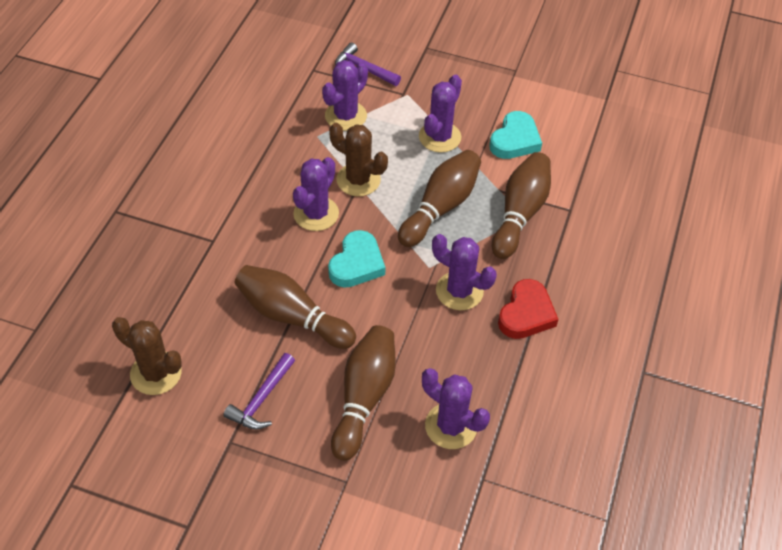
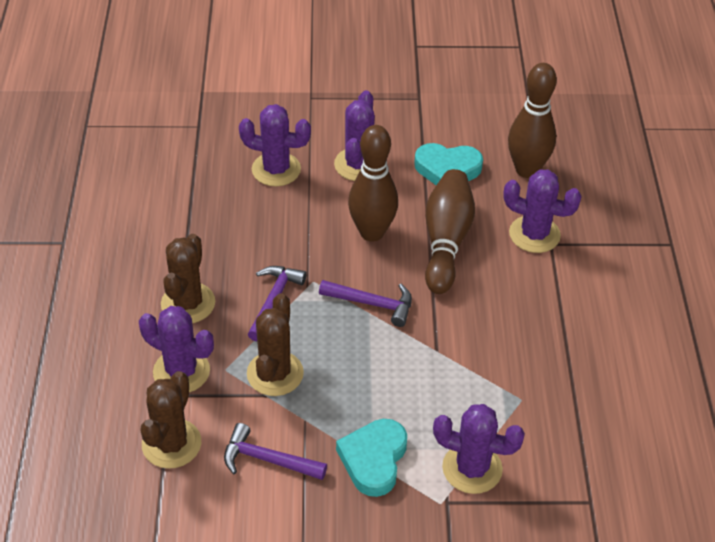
brown bowling pin: 4 -> 3
brown cactus: 2 -> 3
purple hammer: 2 -> 3
red heart: 1 -> 0

